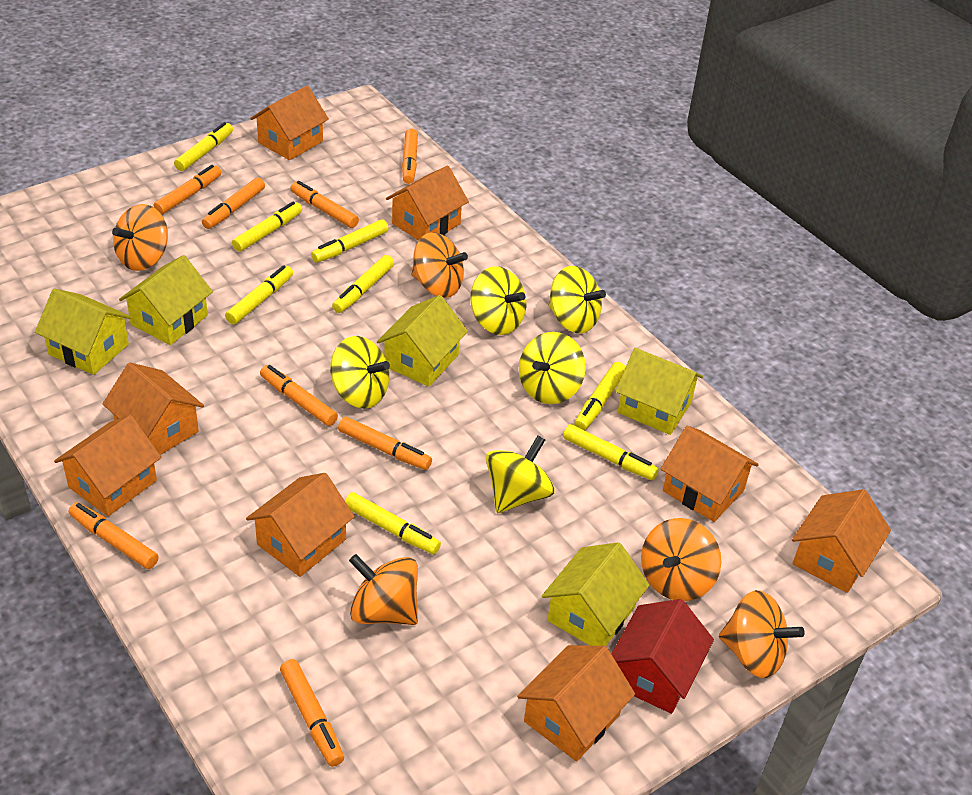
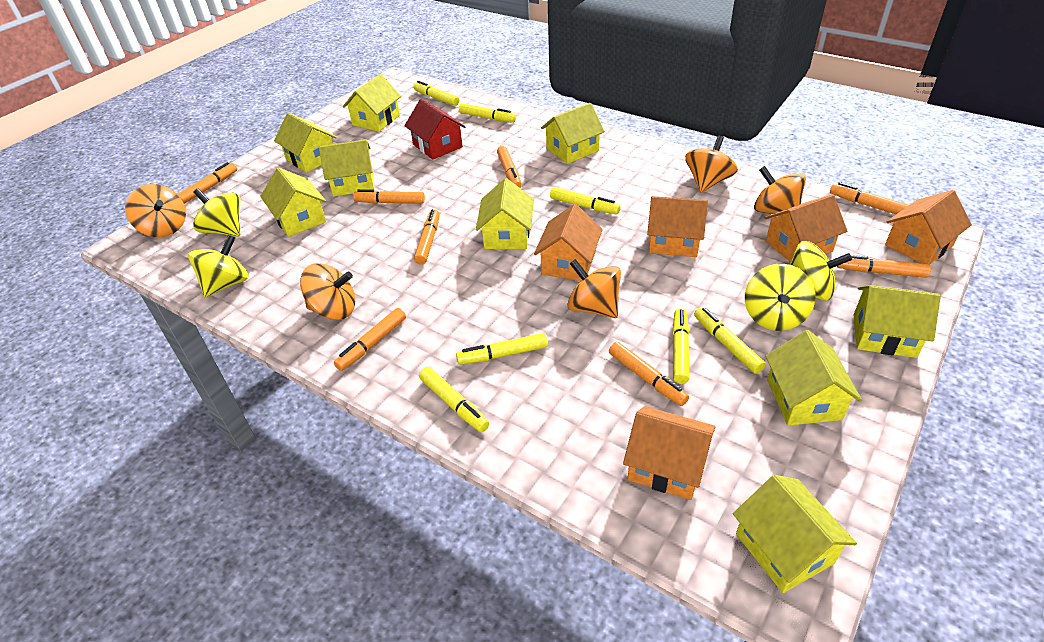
orange house: 8 -> 5
yellow house: 5 -> 9
yellow marker: 8 -> 7
yellow spinning top: 5 -> 4

